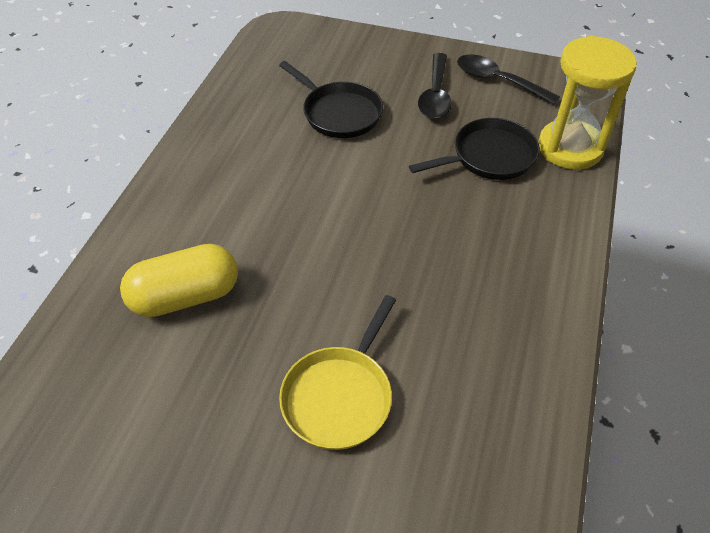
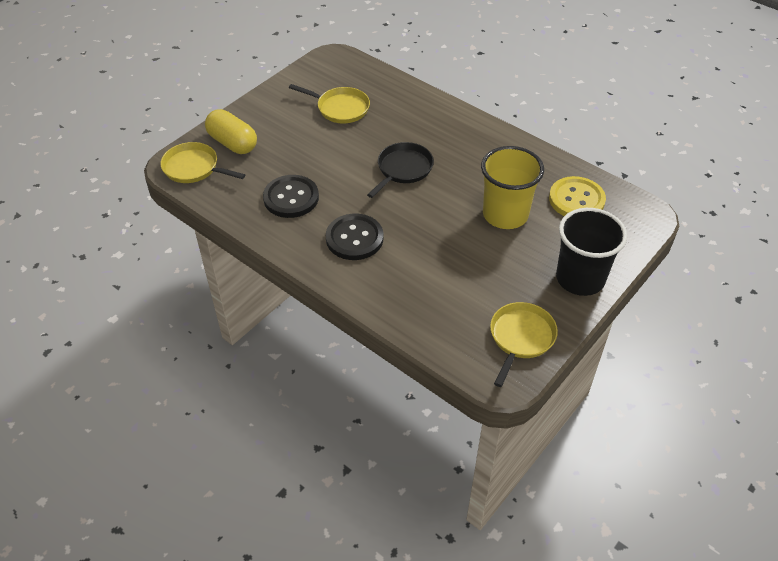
black button: 0 -> 2
black cup: 0 -> 1
black pan: 2 -> 1
black spoon: 2 -> 0
yellow button: 0 -> 1
yellow cup: 0 -> 1
yellow hourglass: 1 -> 0
yellow pan: 1 -> 3

